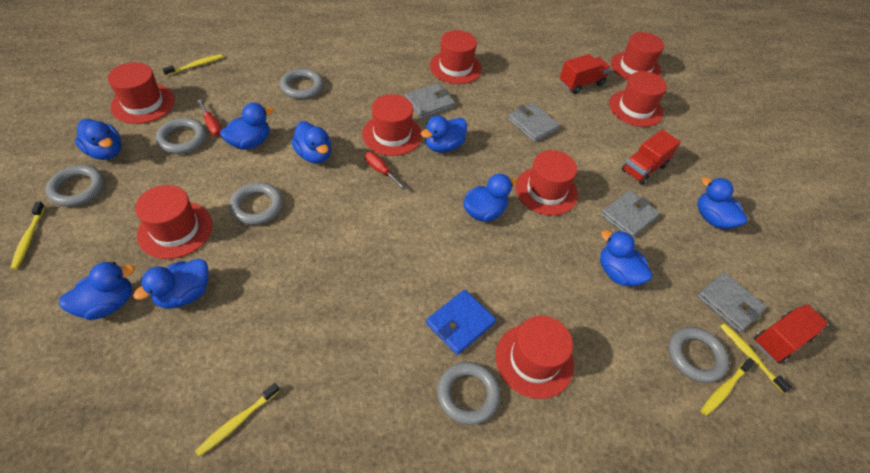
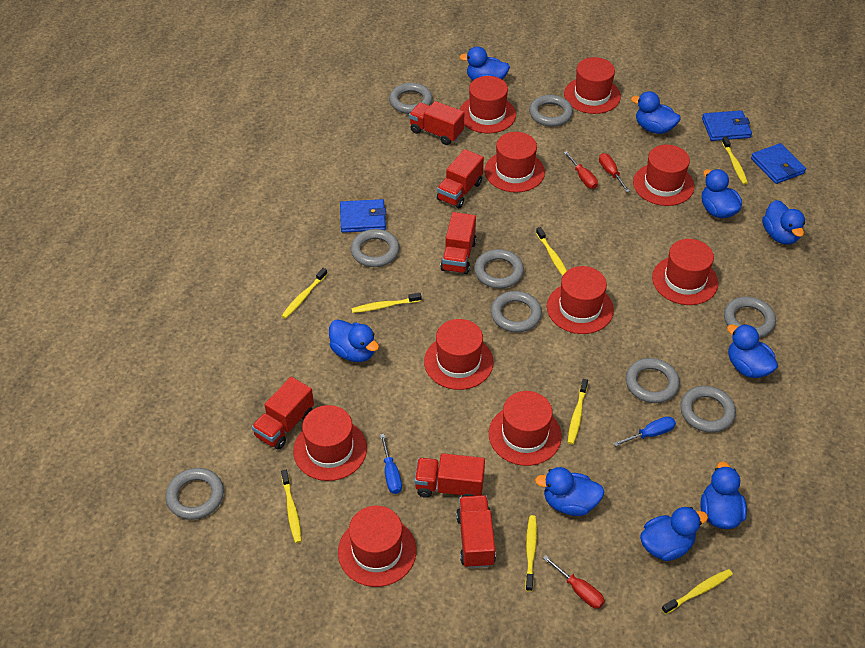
blue screwdriver: 0 -> 2
blue wallet: 1 -> 3
grey ring: 6 -> 9
grey wallet: 4 -> 0
red hat: 8 -> 10
red screwdriver: 2 -> 3
red truck: 3 -> 6
yellow toothbrush: 5 -> 8

